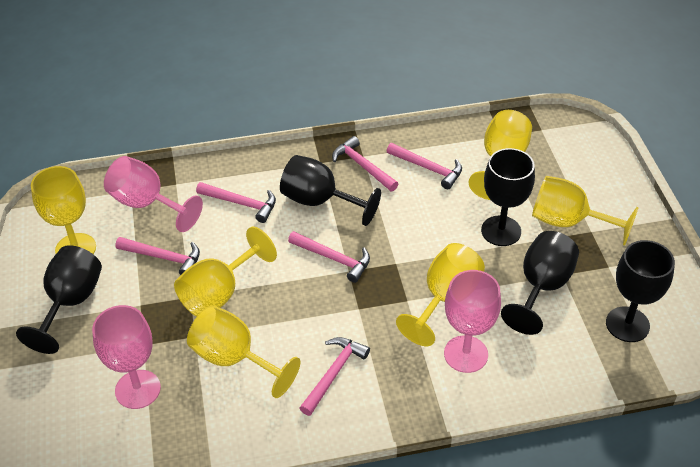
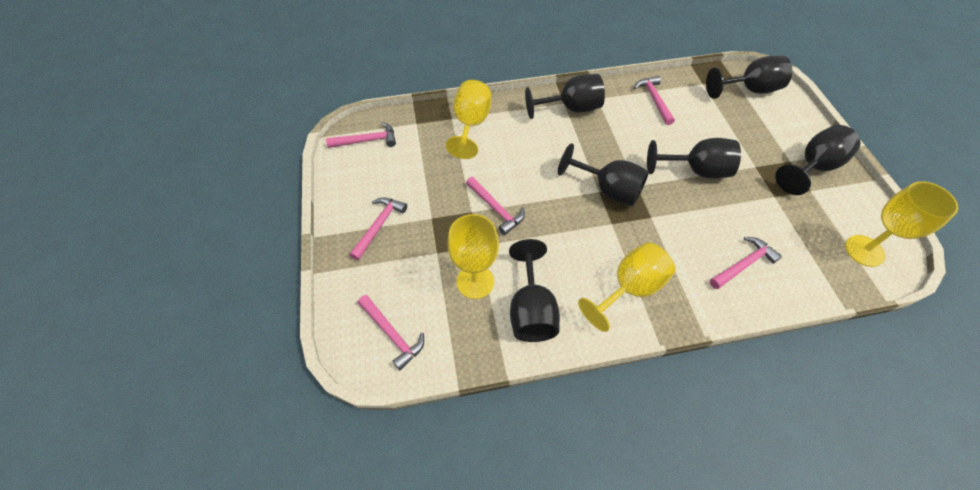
black goblet: 5 -> 6
pink goblet: 3 -> 0
yellow goblet: 6 -> 4

